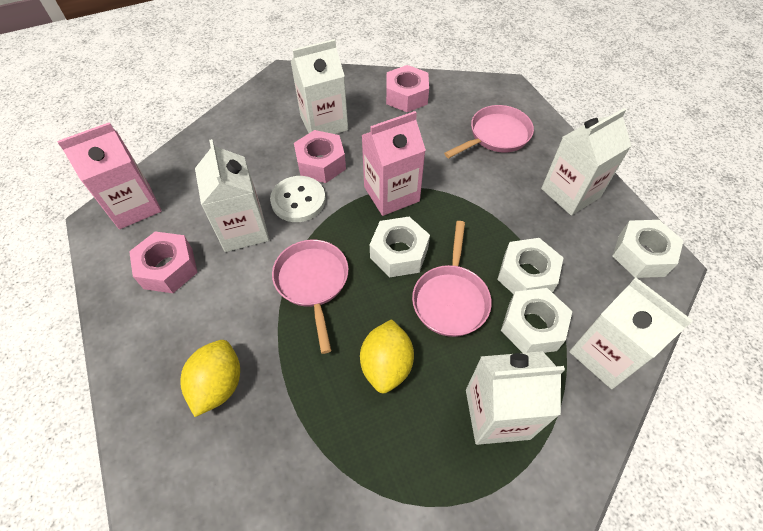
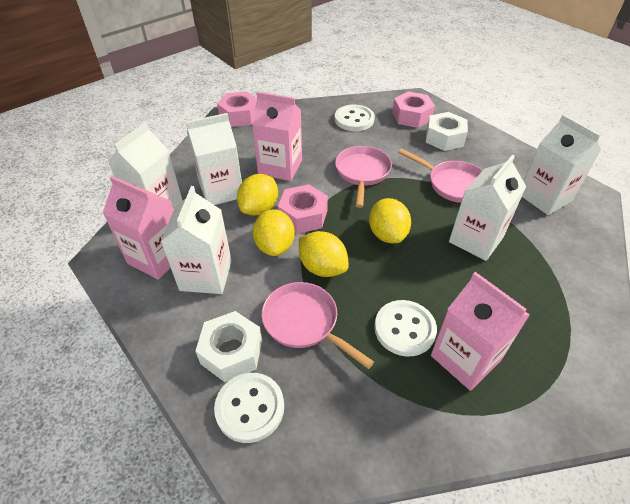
pink carton: 2 -> 3
white button: 1 -> 3
white nut: 4 -> 2
yellow lemon: 2 -> 4

